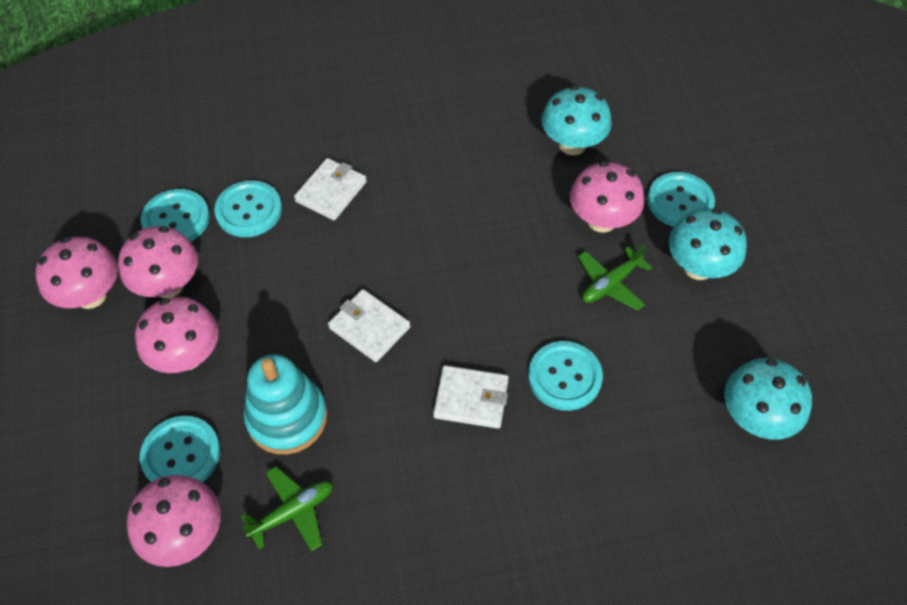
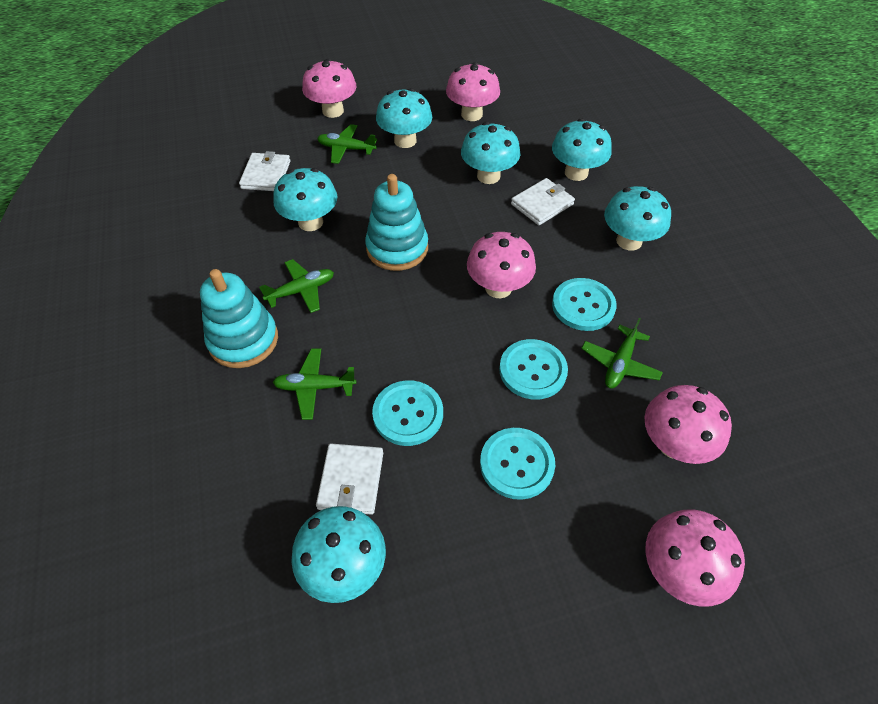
green plane: 2 -> 4
turquoise button: 5 -> 4
turquoise mushroom: 3 -> 6
turquoise stacking toy: 1 -> 2

